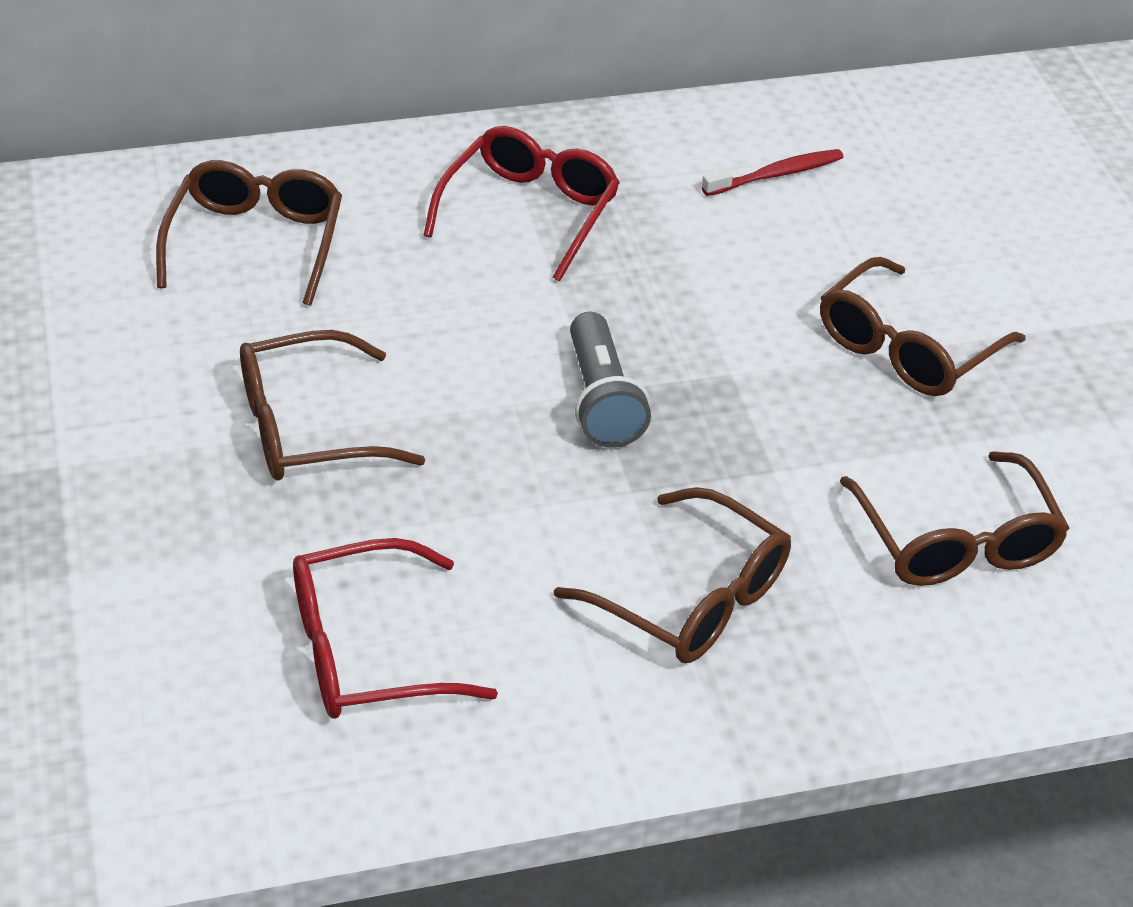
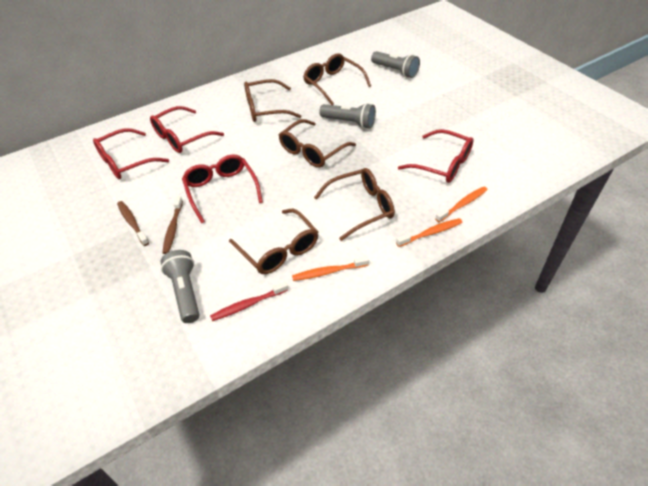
brown toothbrush: 0 -> 2
grey flashlight: 1 -> 3
orange toothbrush: 0 -> 3
red glasses: 2 -> 4

